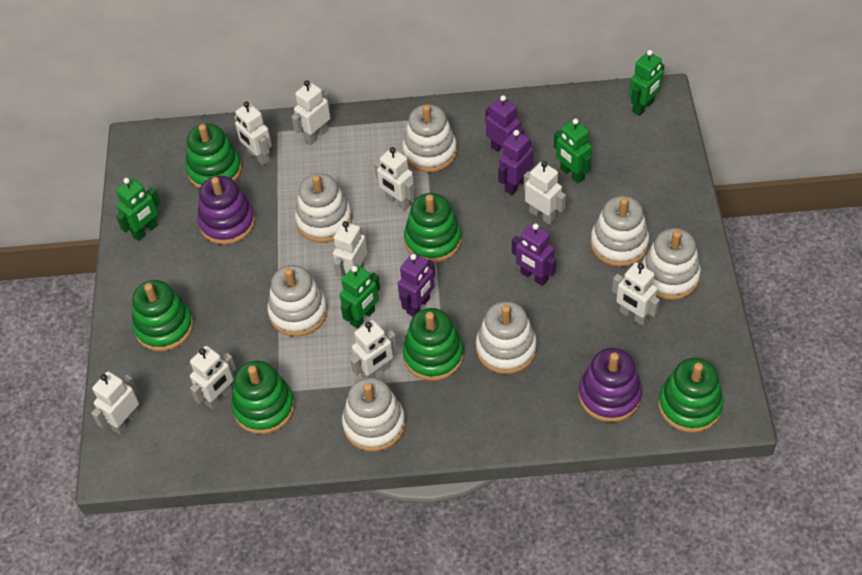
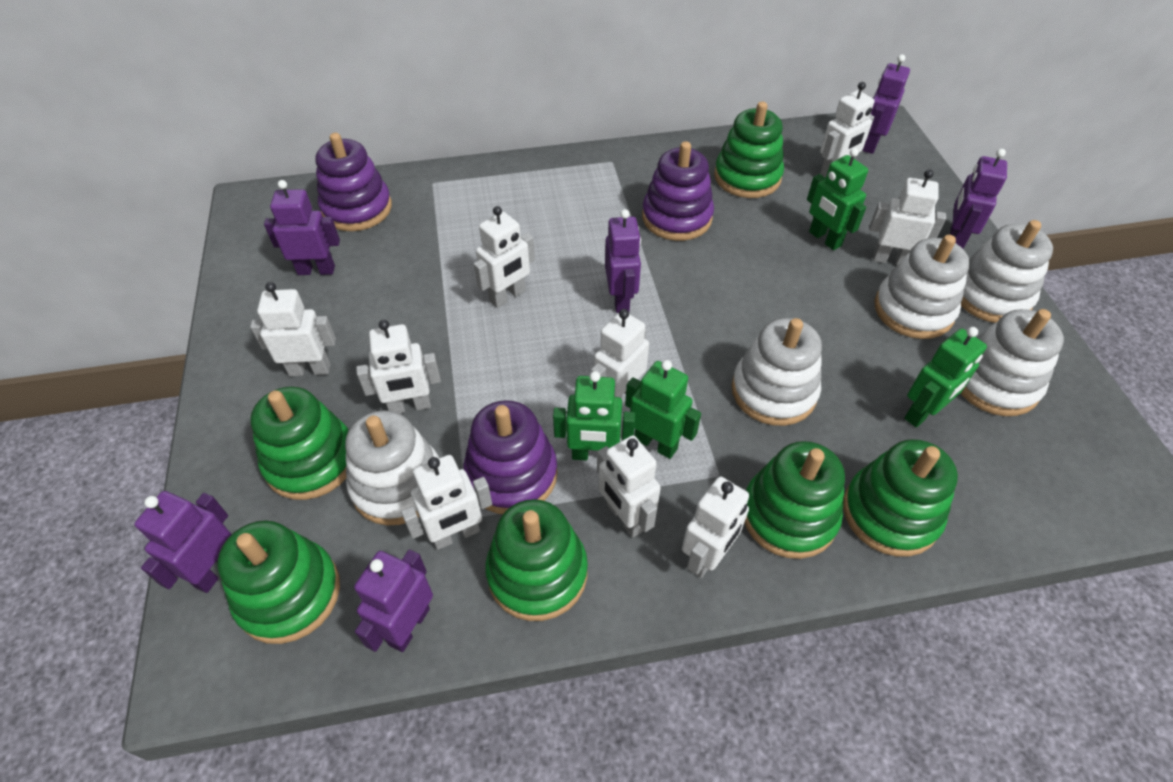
purple robot: 4 -> 6
purple stacking toy: 2 -> 3
white stacking toy: 7 -> 5

